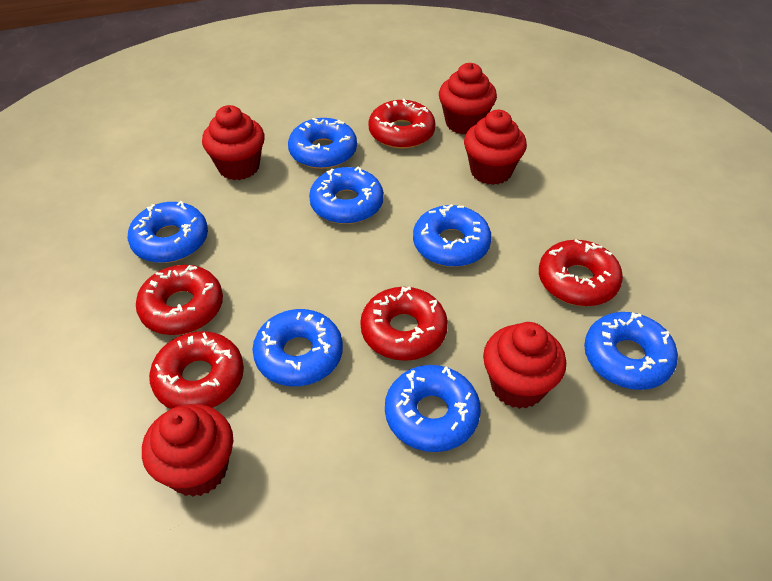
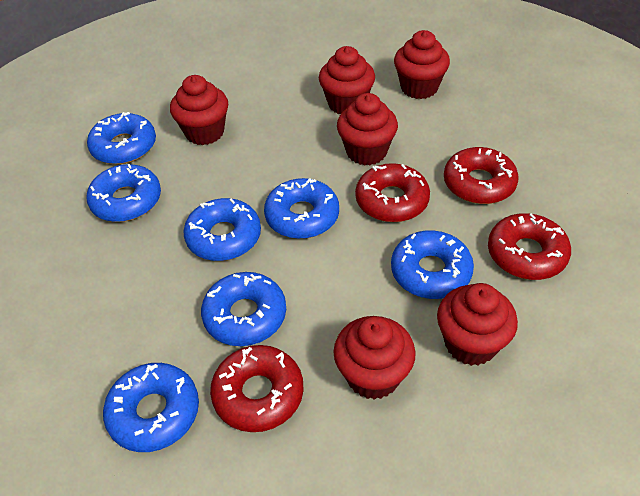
red cupcake: 5 -> 6
red donut: 5 -> 4

